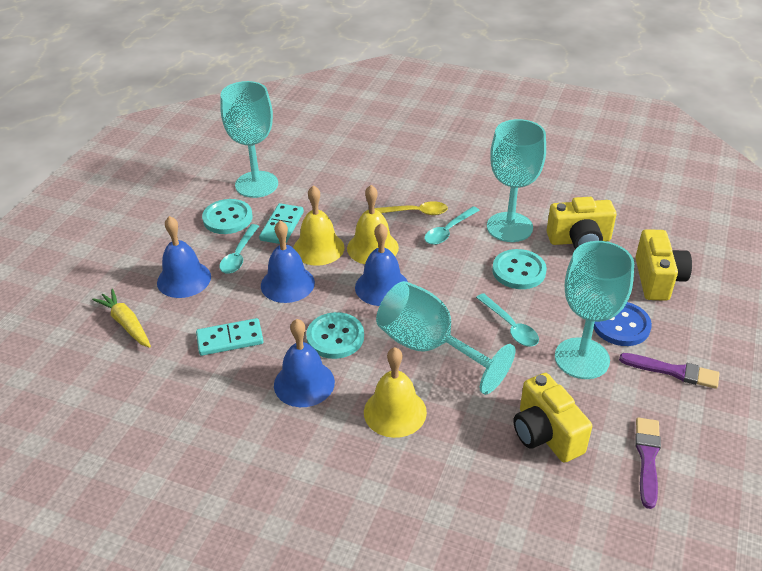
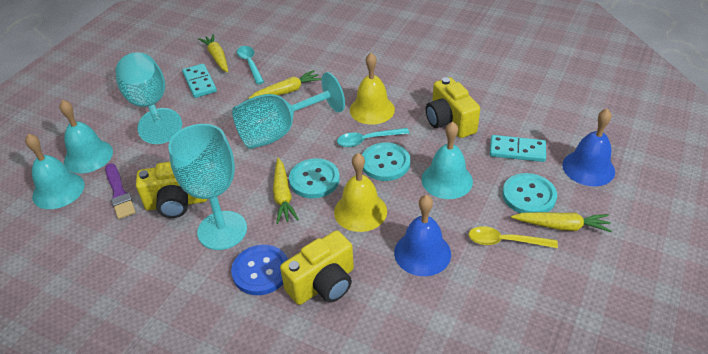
blue bell: 4 -> 2
purple brush: 2 -> 1
turquoise bell: 0 -> 3
turquoise goblet: 4 -> 3
turquoise spoon: 3 -> 2
yellow bell: 3 -> 2
yellow carrot: 1 -> 4

